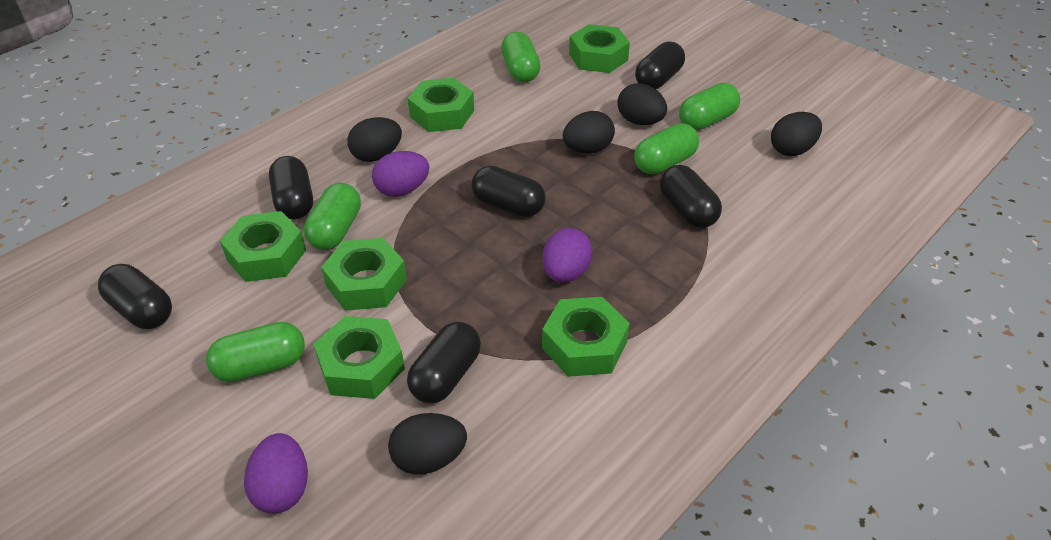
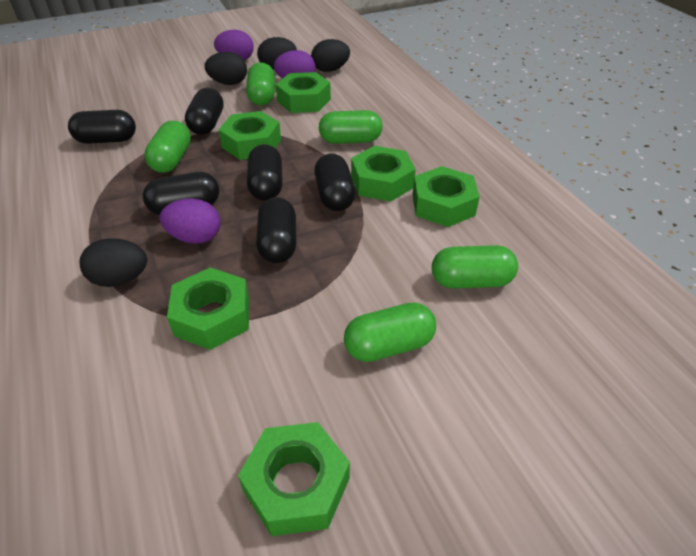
black egg: 5 -> 4

